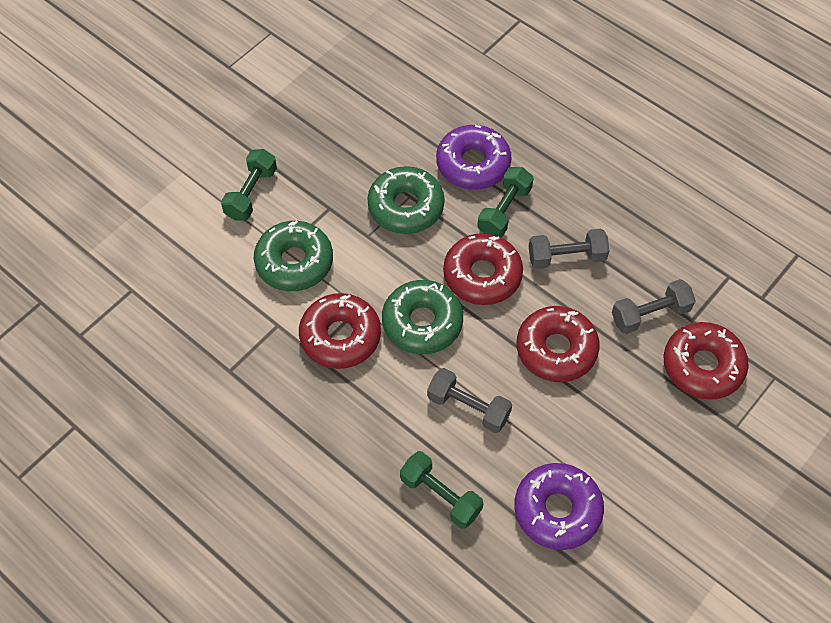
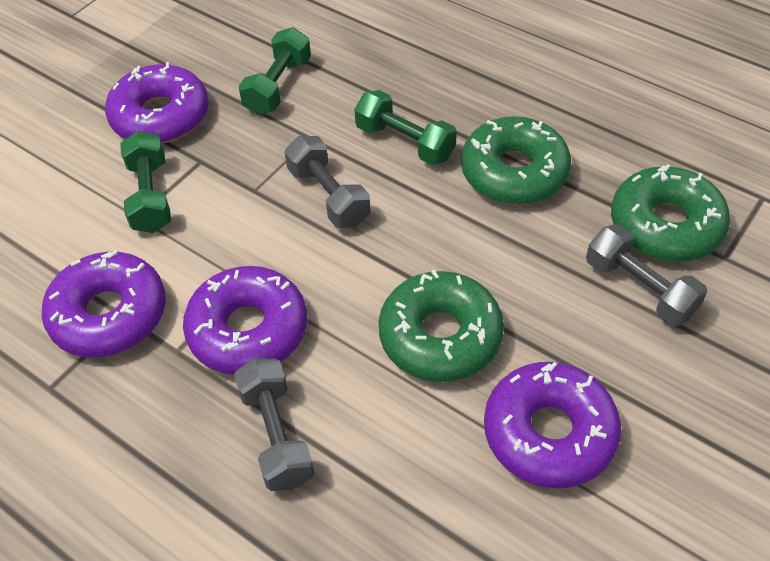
purple donut: 2 -> 4
red donut: 4 -> 0

